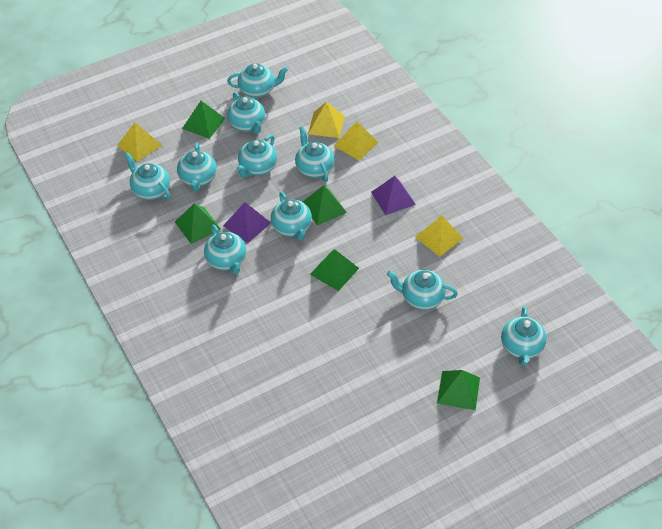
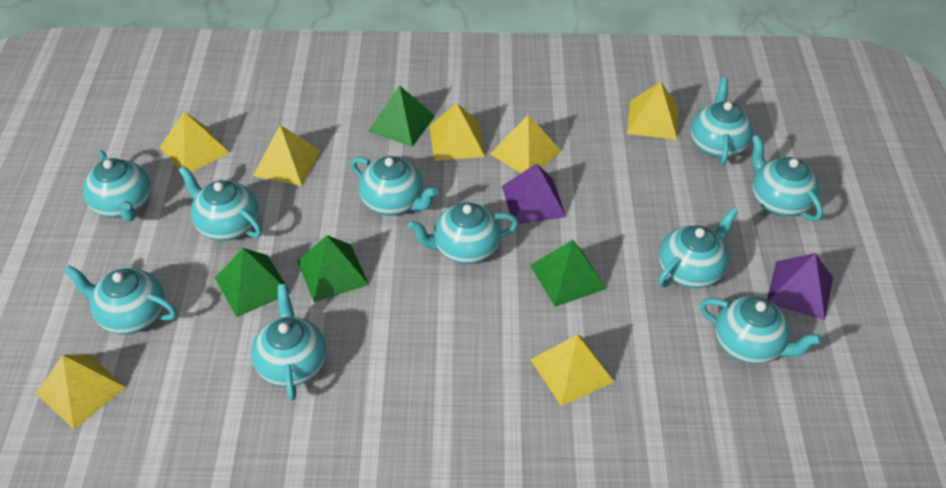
green pyramid: 5 -> 4
yellow pyramid: 4 -> 7

